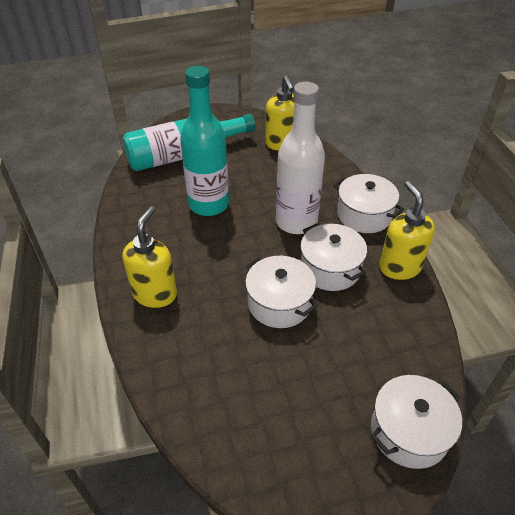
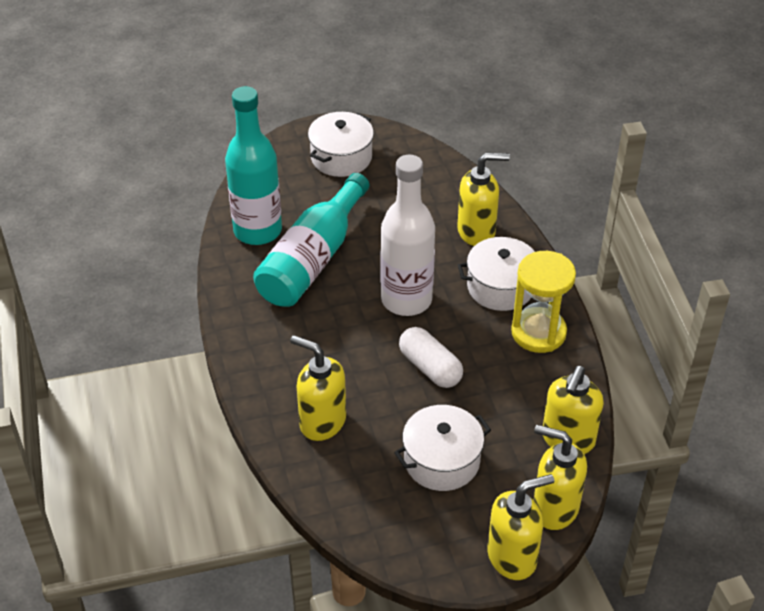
white capsule: 0 -> 1
white pot: 4 -> 3
yellow hourglass: 0 -> 1
yellow soap dispenser: 3 -> 5

